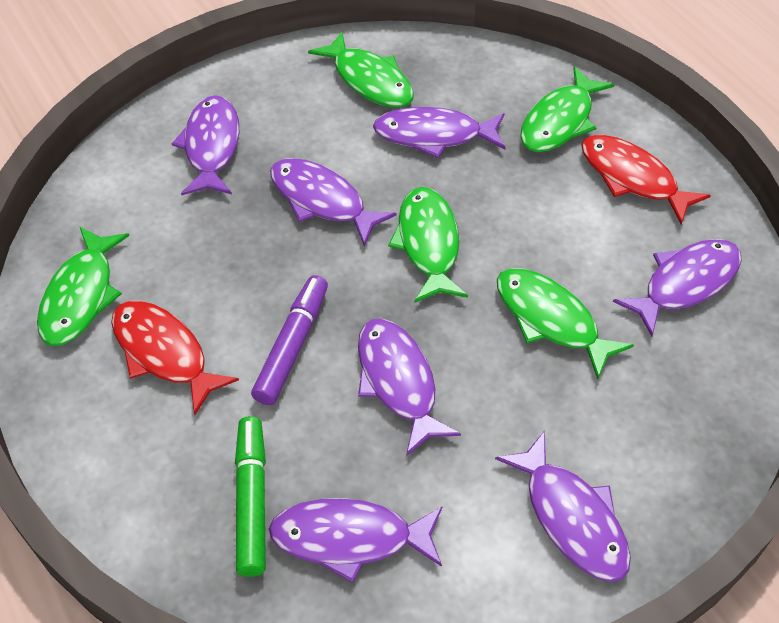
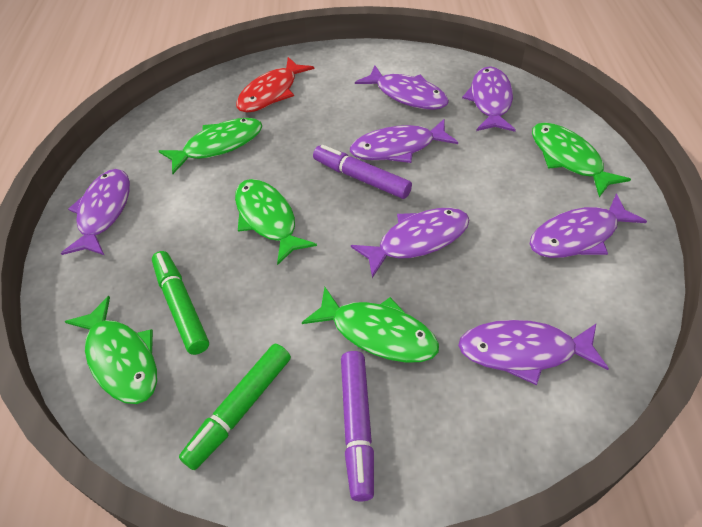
green marker: 1 -> 2
purple marker: 1 -> 2
red fish: 2 -> 1

